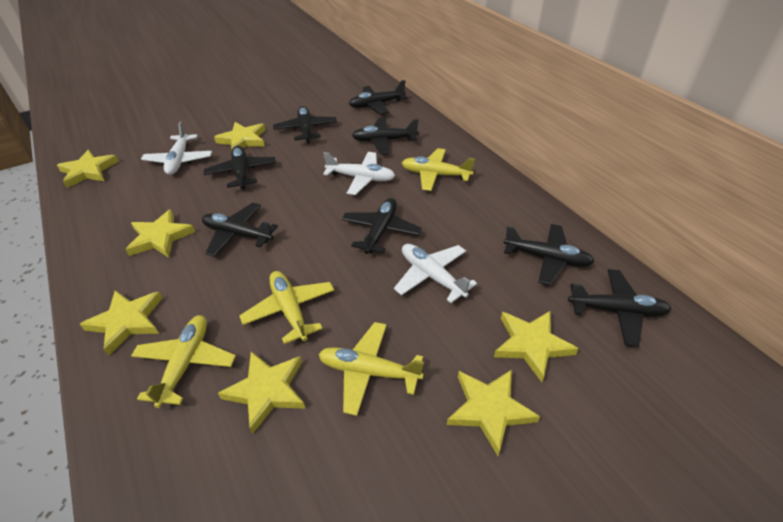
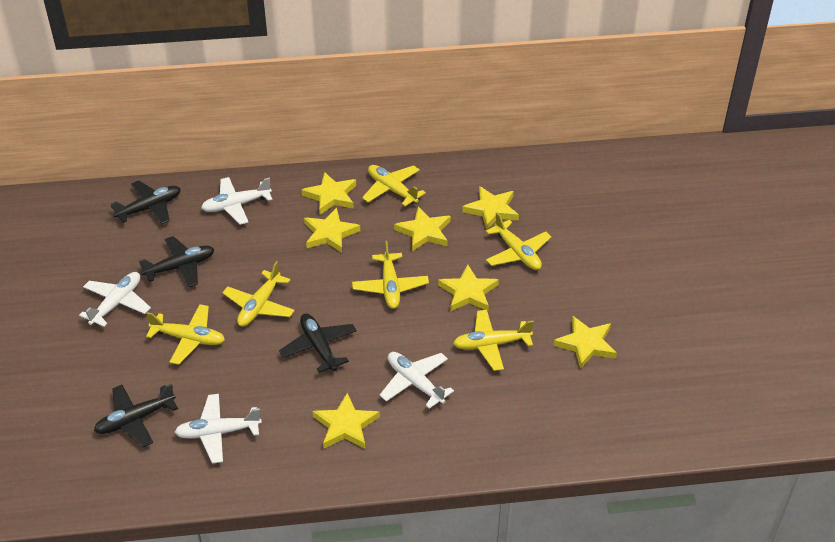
black plane: 8 -> 4
white plane: 3 -> 4
yellow plane: 4 -> 6

